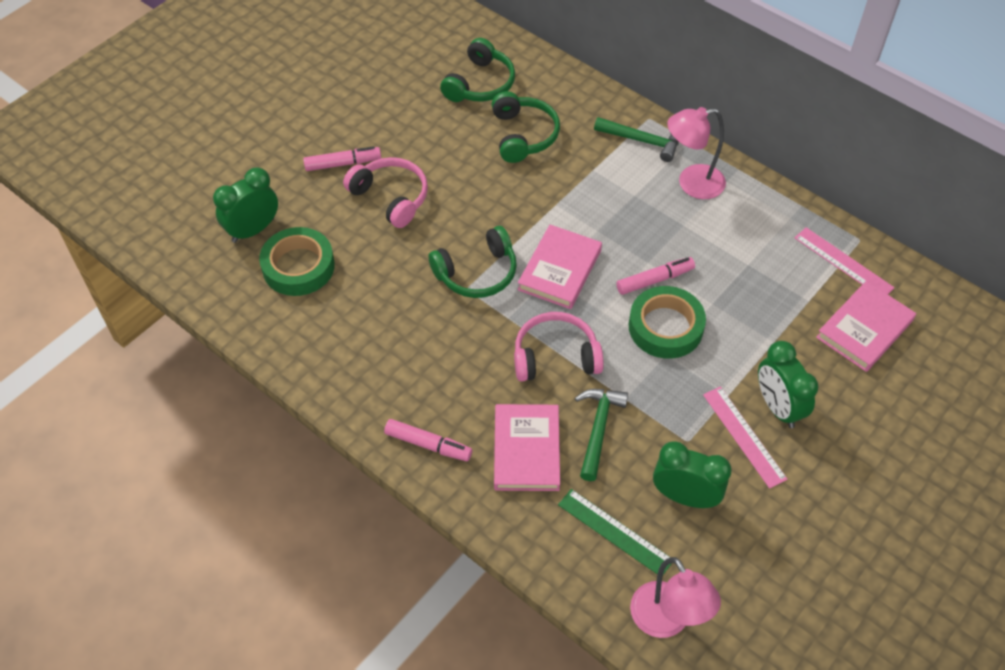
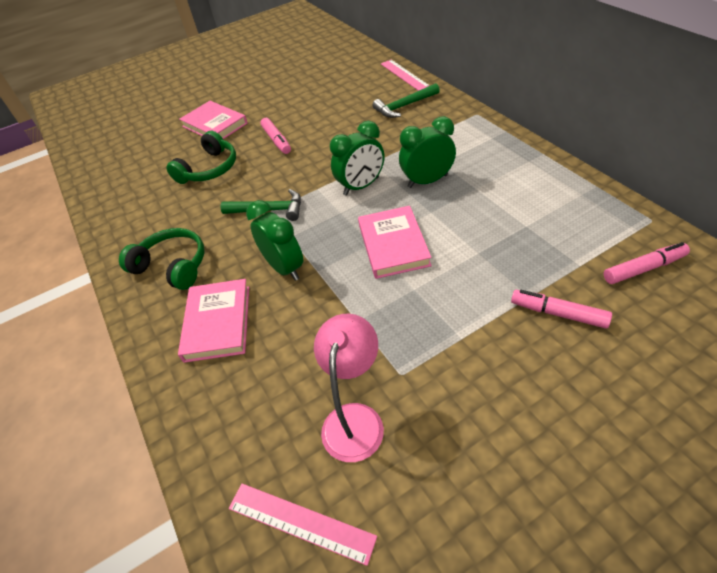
green headphones: 3 -> 2
green ruler: 1 -> 0
green tape: 2 -> 0
pink headphones: 2 -> 0
pink lamp: 2 -> 1

